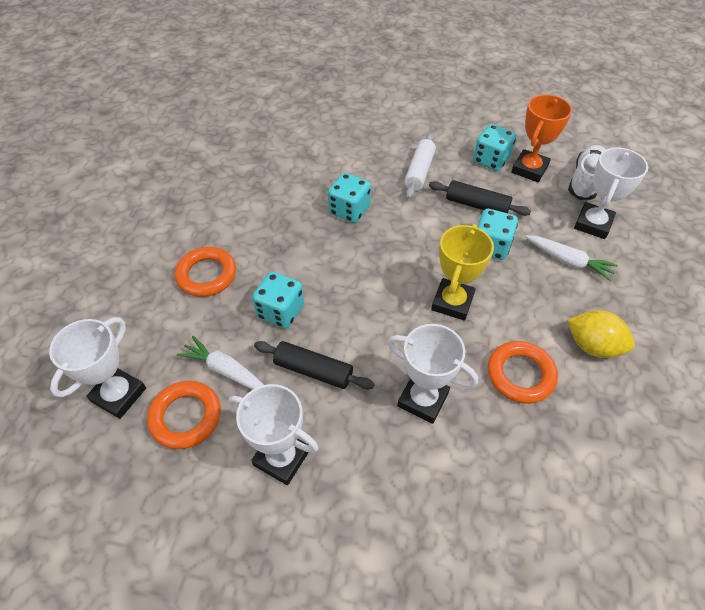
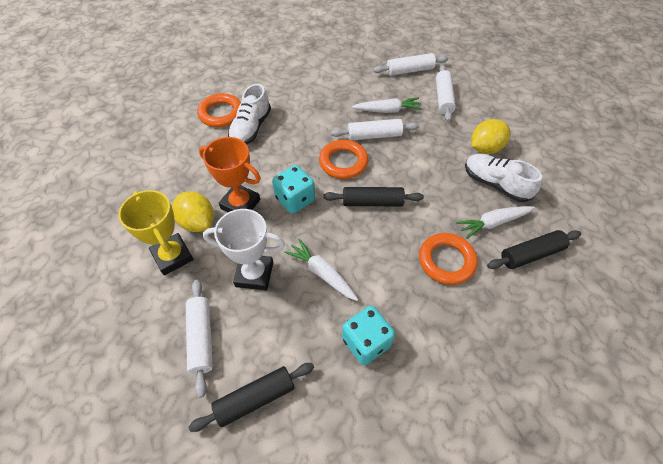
black rolling pin: 2 -> 3
turquoise dice: 4 -> 2
white carrot: 2 -> 3
white rolling pin: 1 -> 4
white shoe: 1 -> 2
white trophy: 4 -> 1
yellow lemon: 1 -> 2

